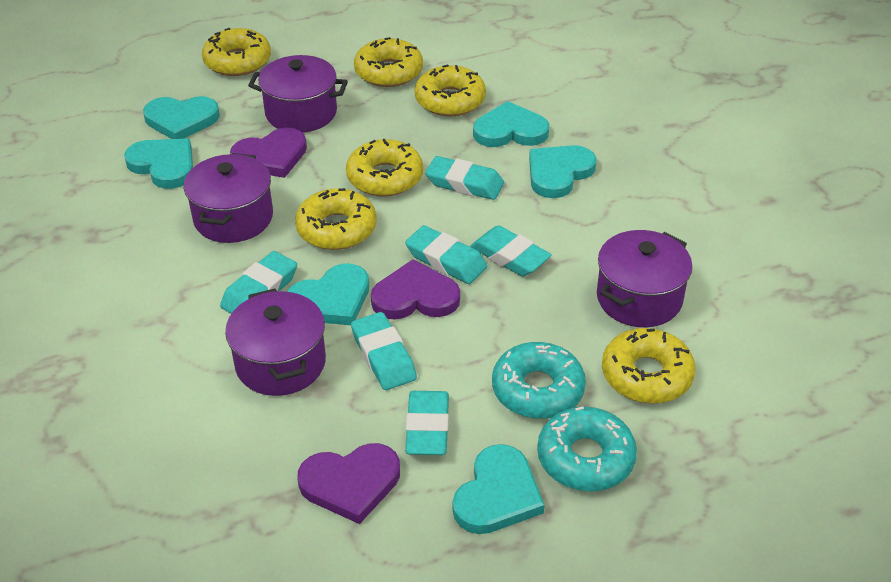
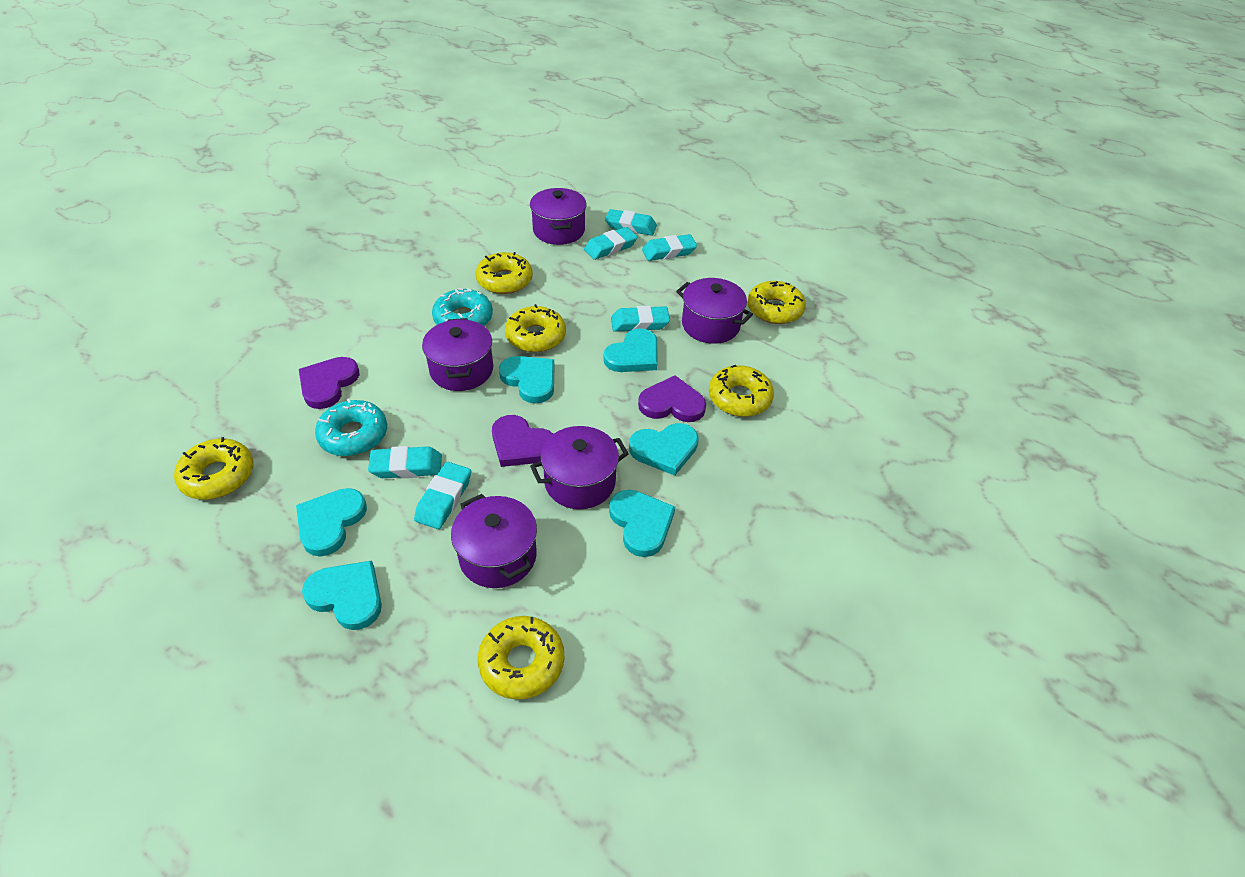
purple pot: 4 -> 5

